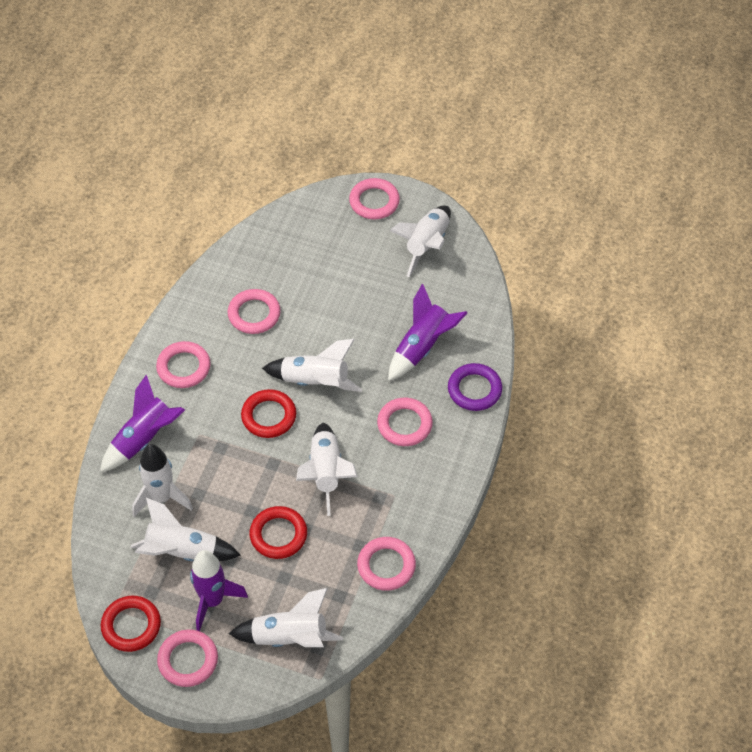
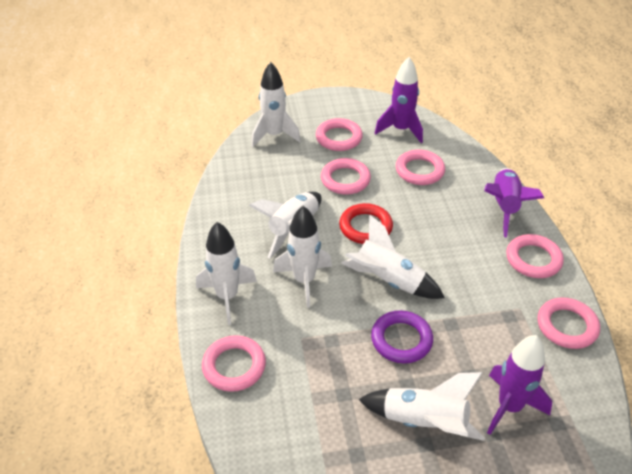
red ring: 3 -> 1

